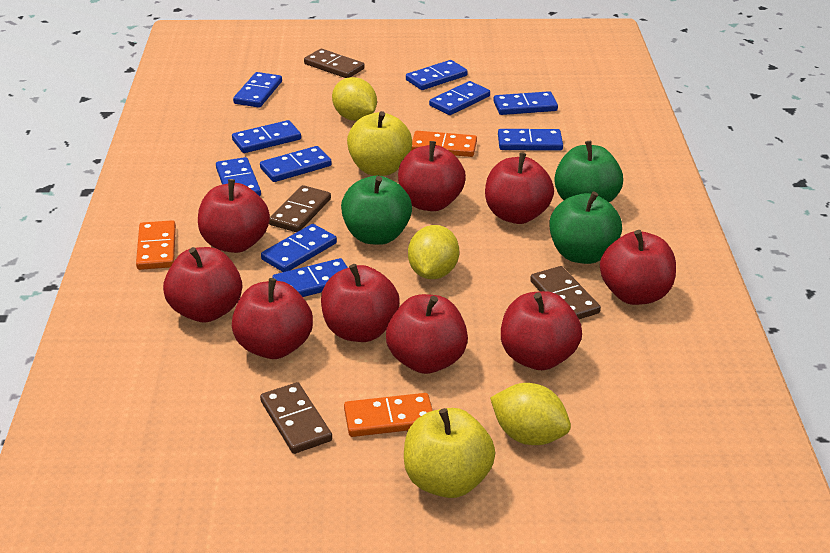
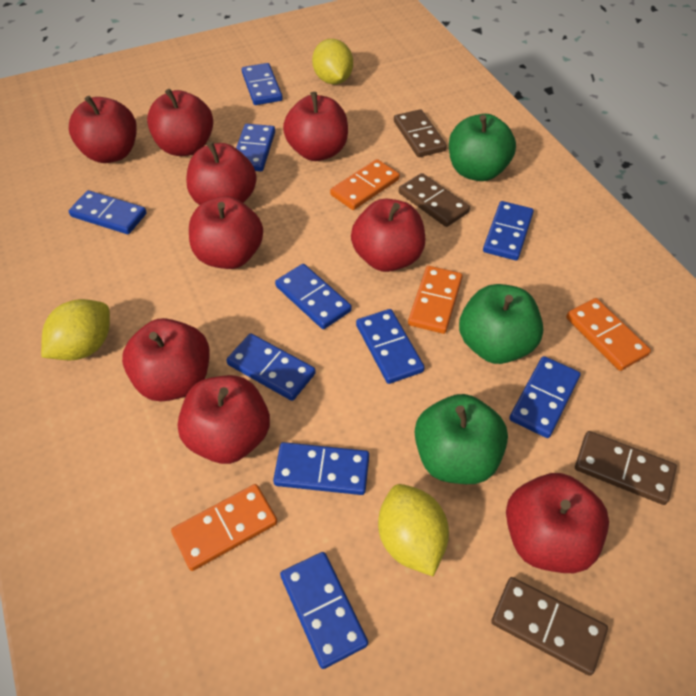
orange domino: 3 -> 4
yellow apple: 2 -> 0

